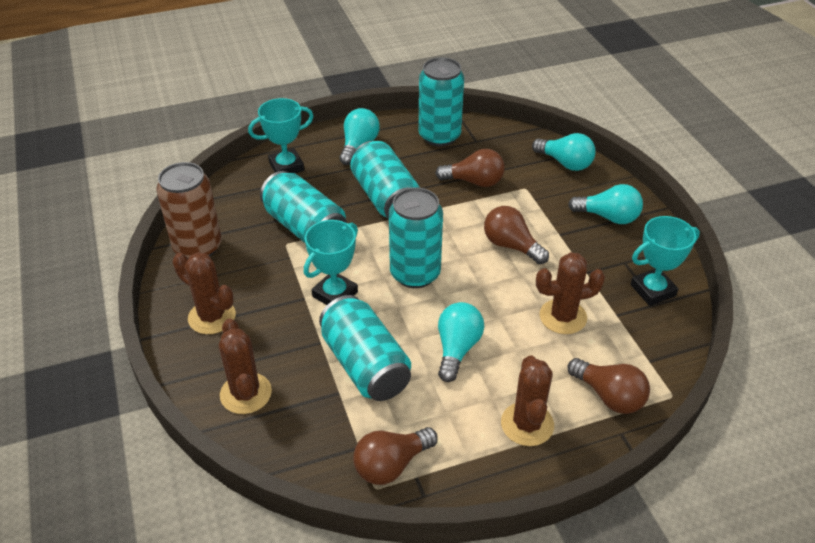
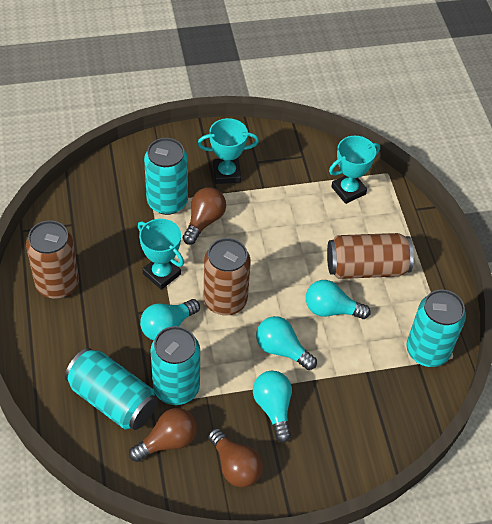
brown cactus: 4 -> 0
brown can: 1 -> 3
brown light bulb: 4 -> 3
turquoise can: 5 -> 4

